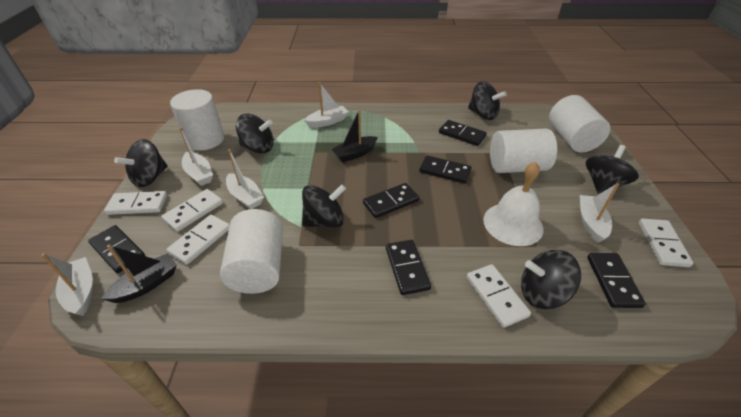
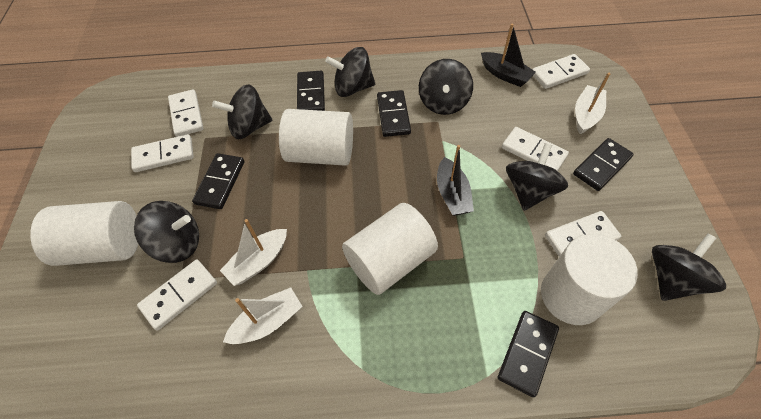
black domino: 6 -> 5
white bell: 1 -> 0
white boat: 5 -> 3
white domino: 5 -> 6

